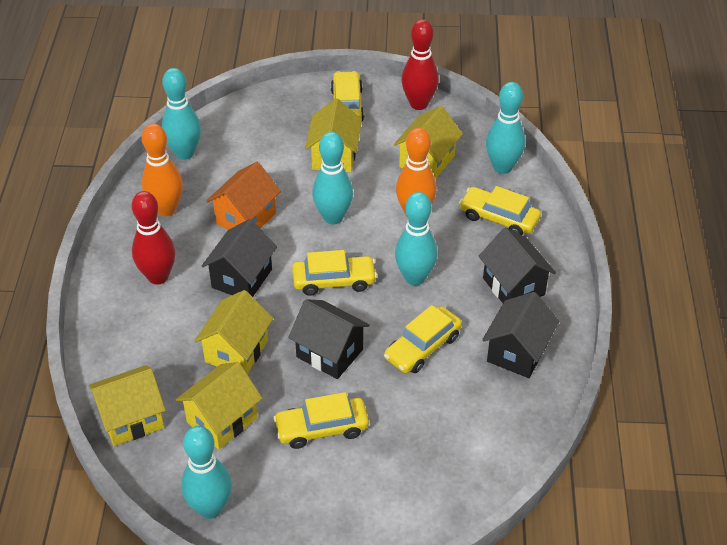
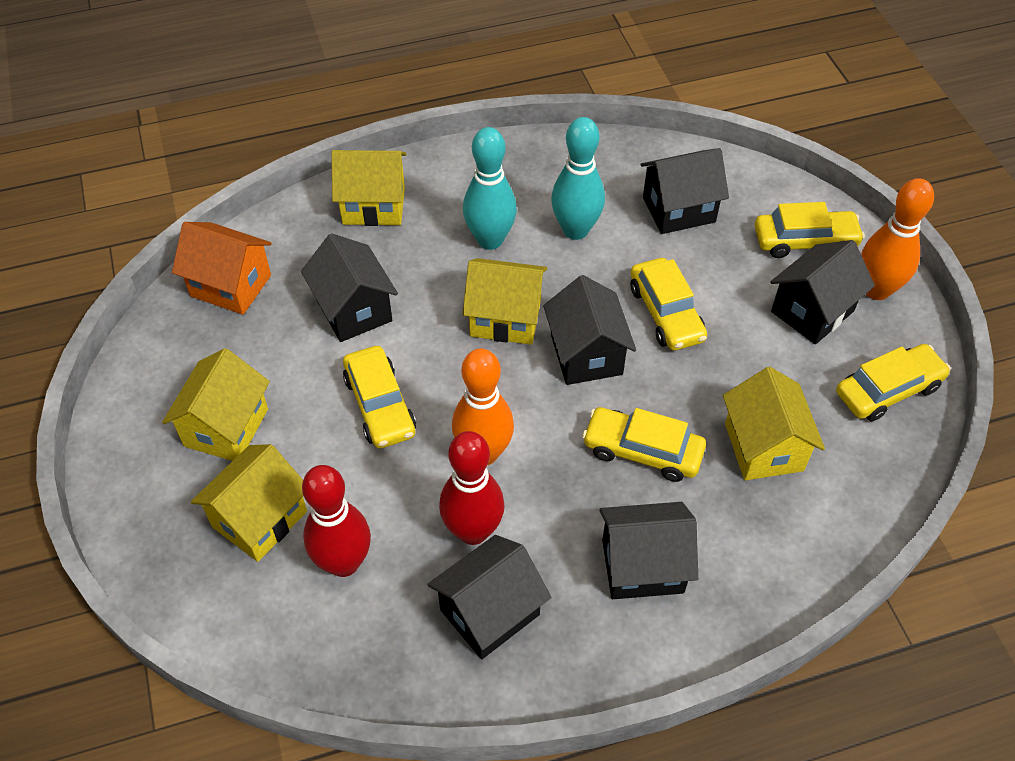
black house: 4 -> 6
turquoise bowling pin: 5 -> 2

